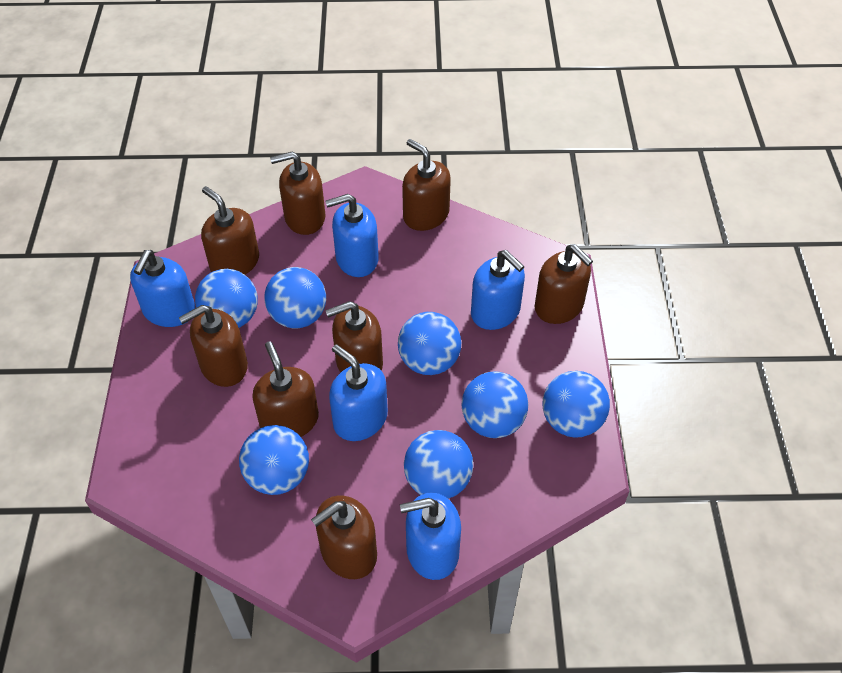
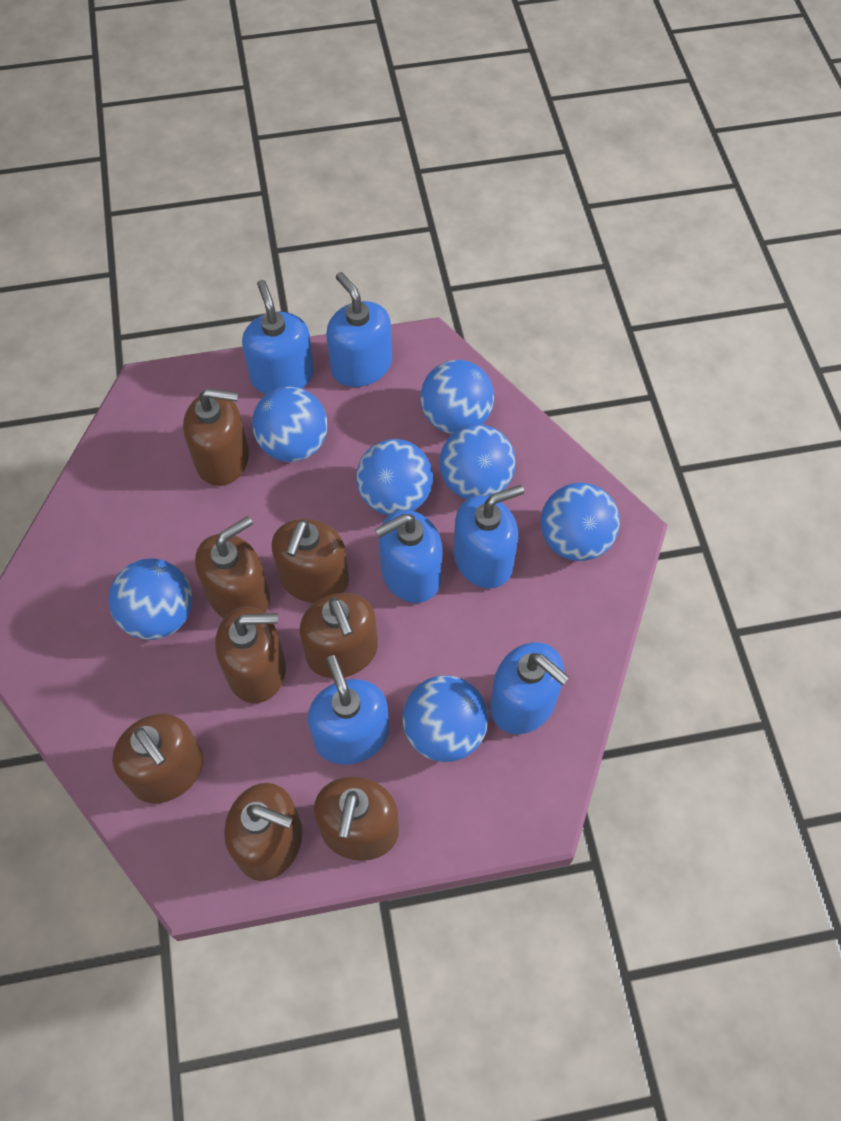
blue soap dispenser: 5 -> 6

